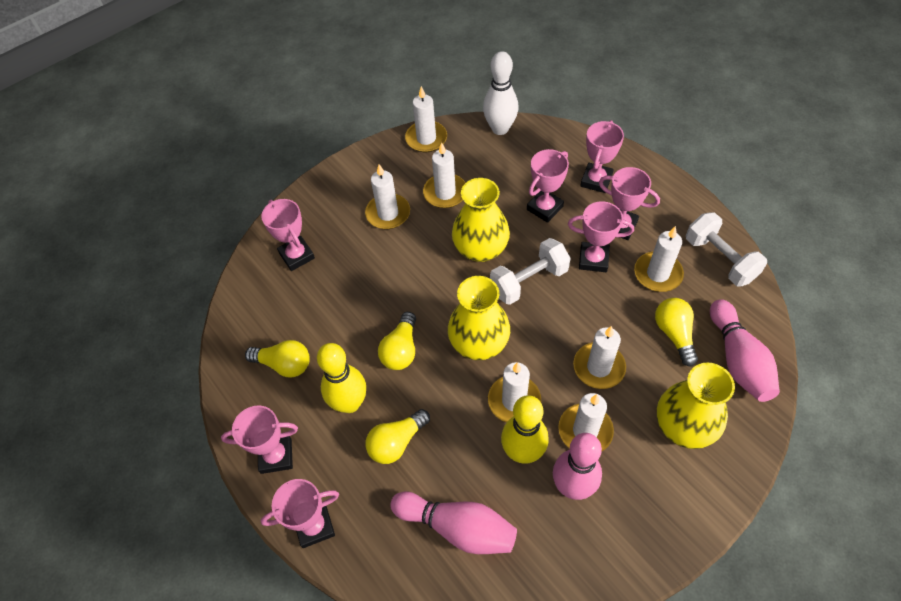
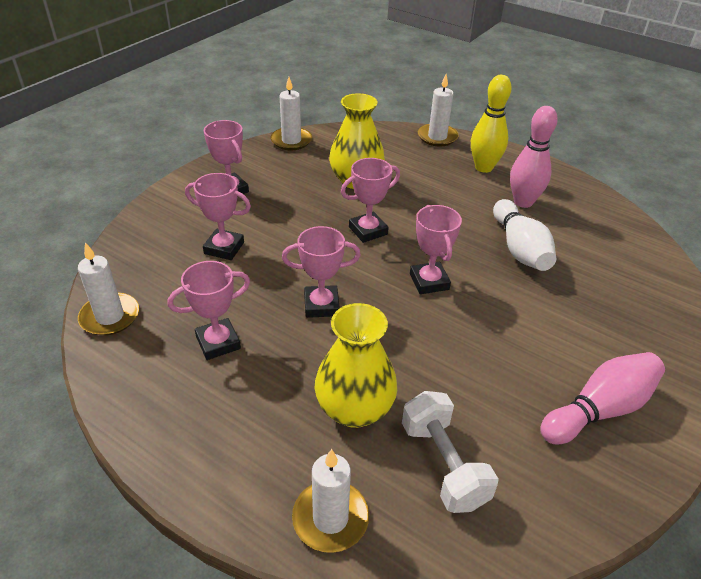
pink bowling pin: 3 -> 2
pink trophy: 7 -> 6
white candle: 7 -> 4
white dumbbell: 2 -> 1
yellow bowling pin: 2 -> 1
yellow light bulb: 4 -> 0
yellow vase: 3 -> 2

